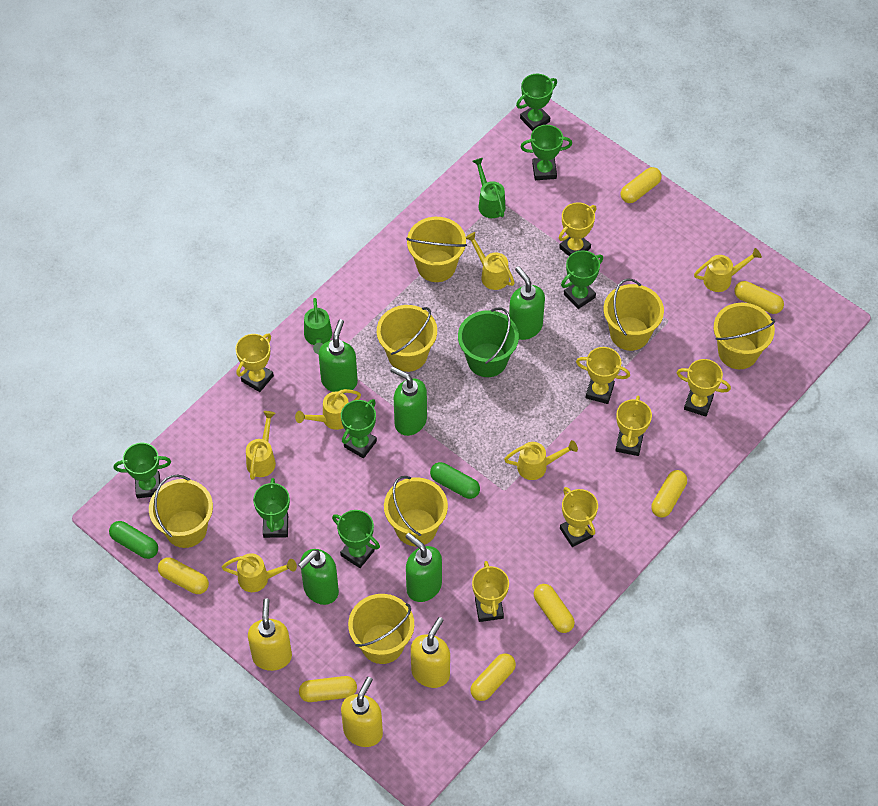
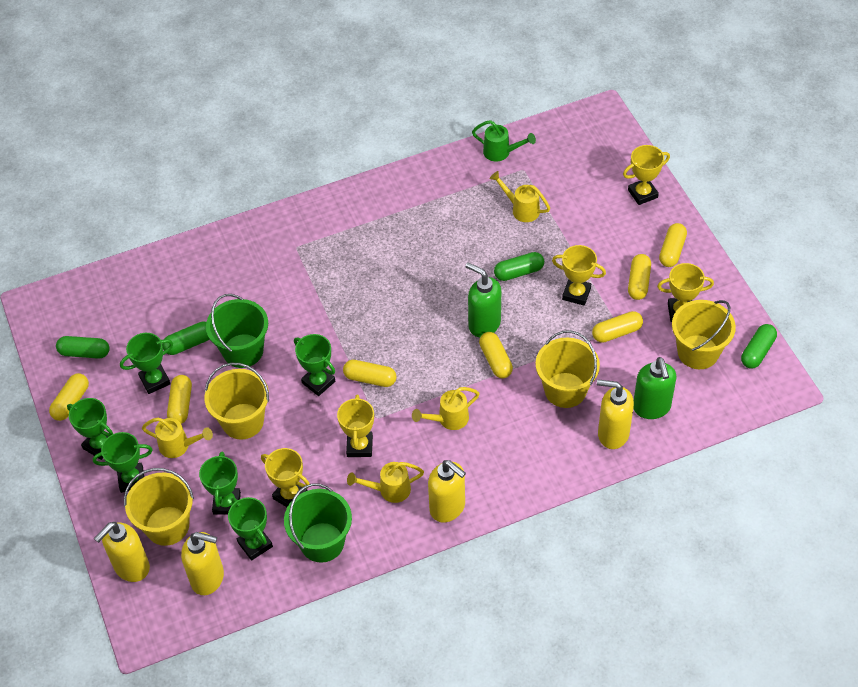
green bucket: 1 -> 2
green capsule: 2 -> 4
green soap dispenser: 5 -> 2
green trophy: 7 -> 6
green watering can: 2 -> 1
yellow bucket: 7 -> 4
yellow soap dispenser: 3 -> 4
yellow trophy: 7 -> 5
yellow watering can: 6 -> 4

